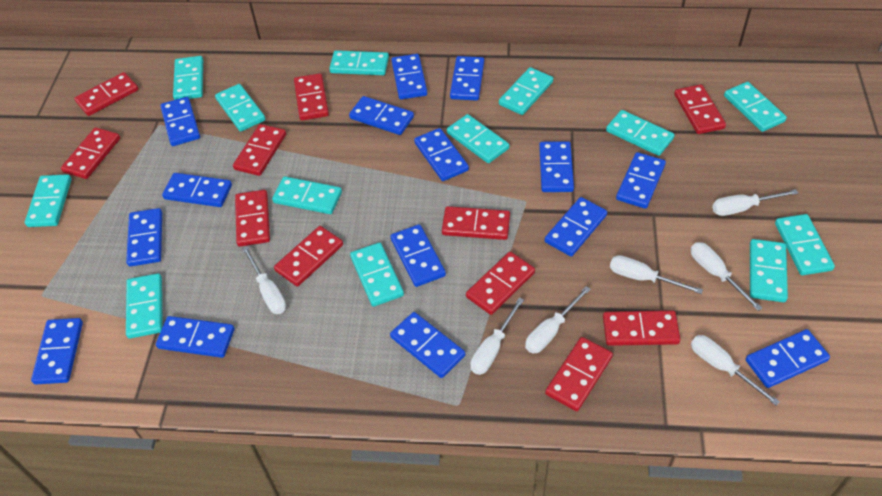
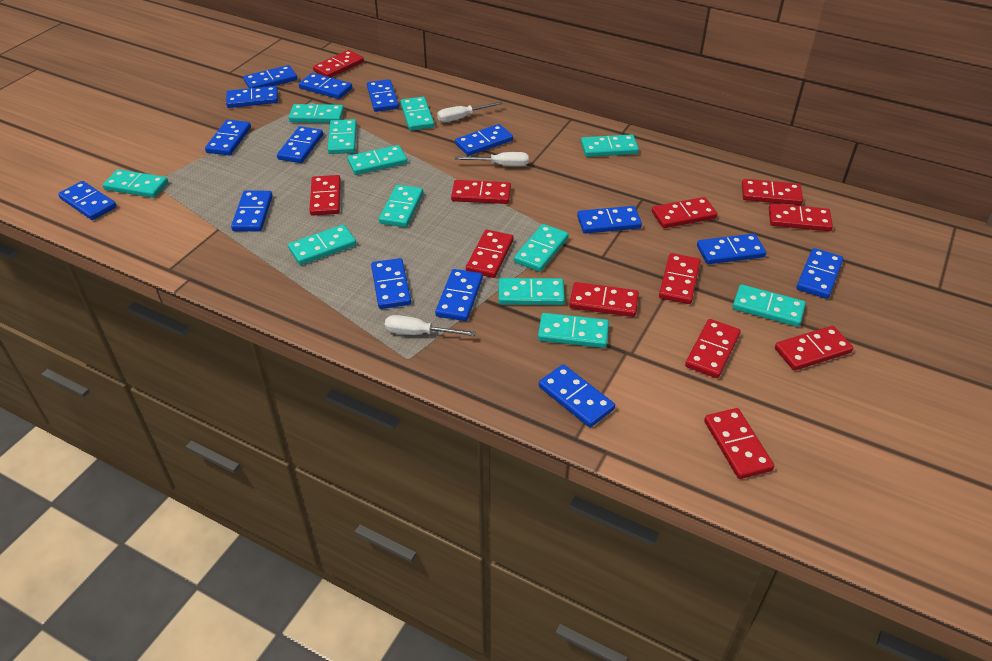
red domino: 11 -> 12
turquoise domino: 13 -> 12
white screwdriver: 7 -> 3

